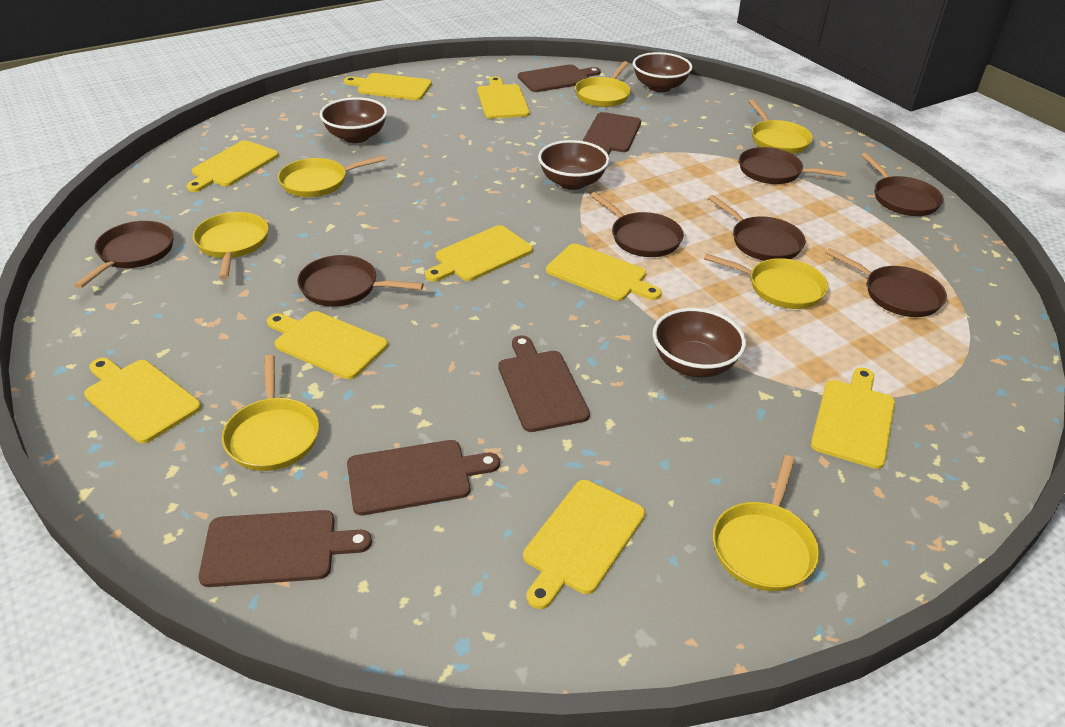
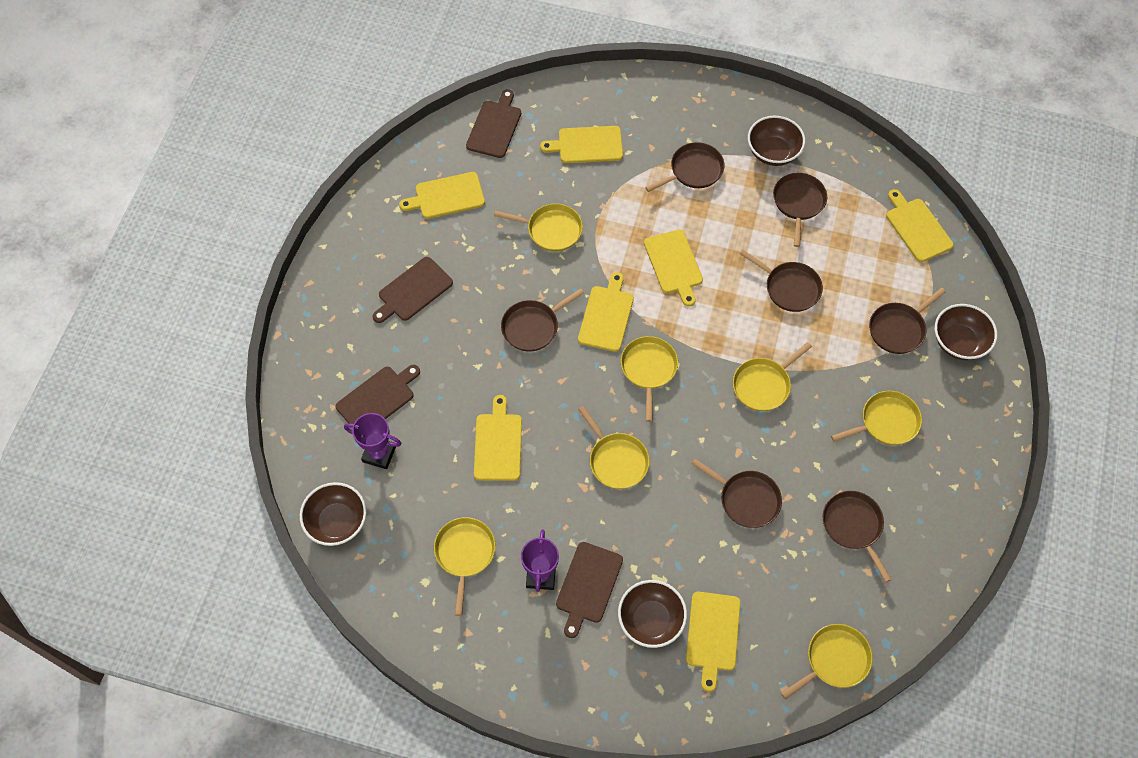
brown cutting board: 5 -> 4
purple trophy: 0 -> 2
yellow cutting board: 9 -> 7

